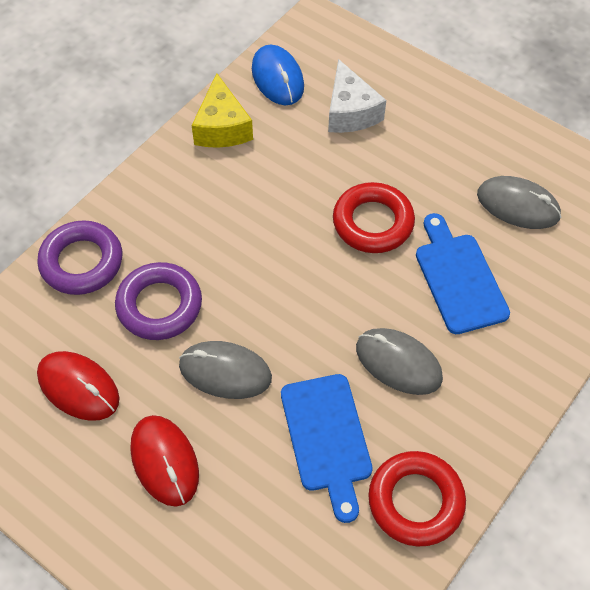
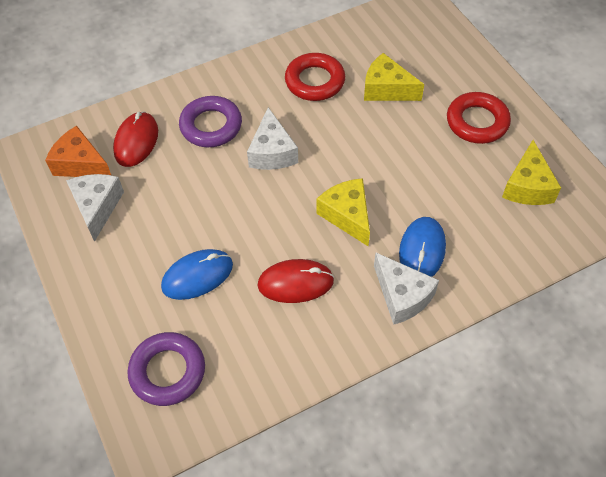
blue cutting board: 2 -> 0
blue mouse: 1 -> 2
grey mouse: 3 -> 0
orange cheese: 0 -> 1
white cheese: 1 -> 3
yellow cheese: 1 -> 3

